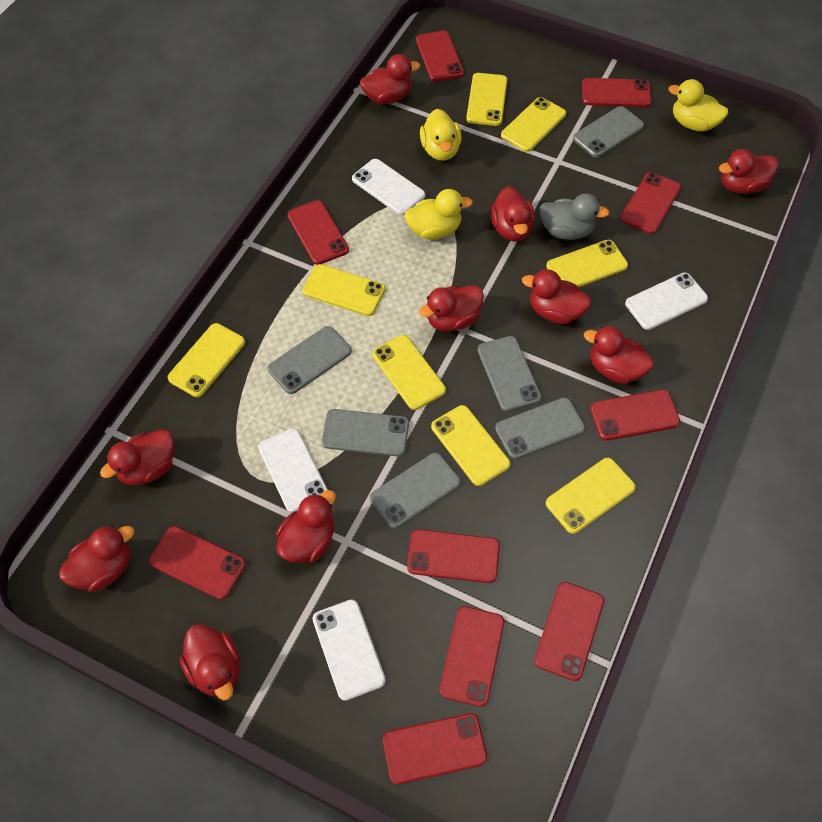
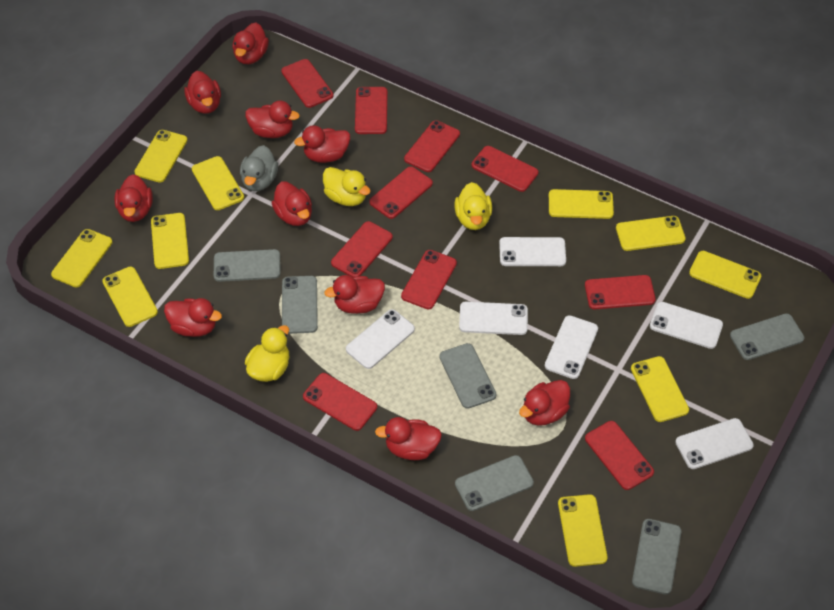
white phone: 4 -> 6
yellow phone: 8 -> 10

